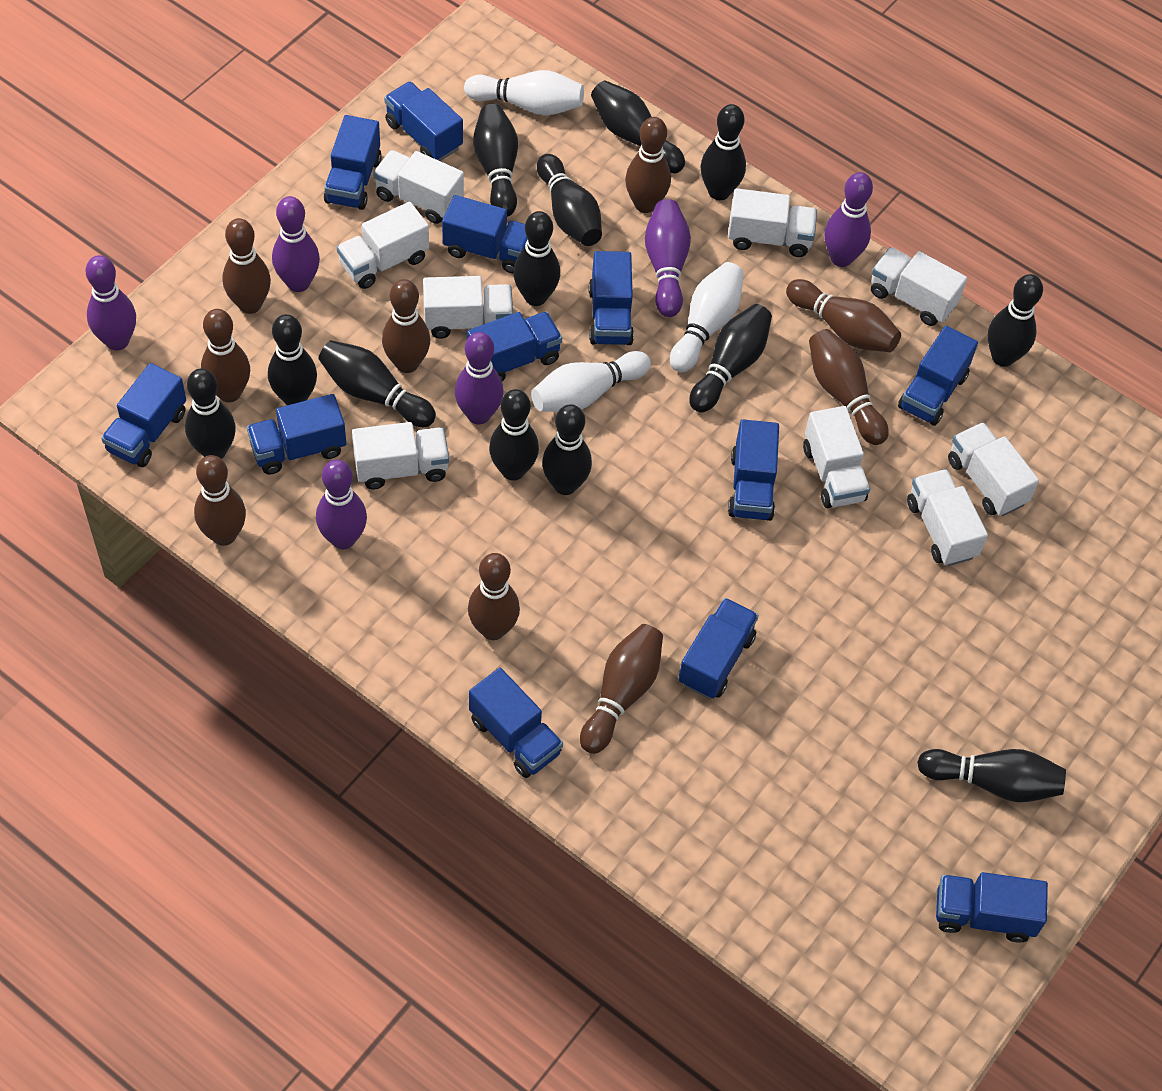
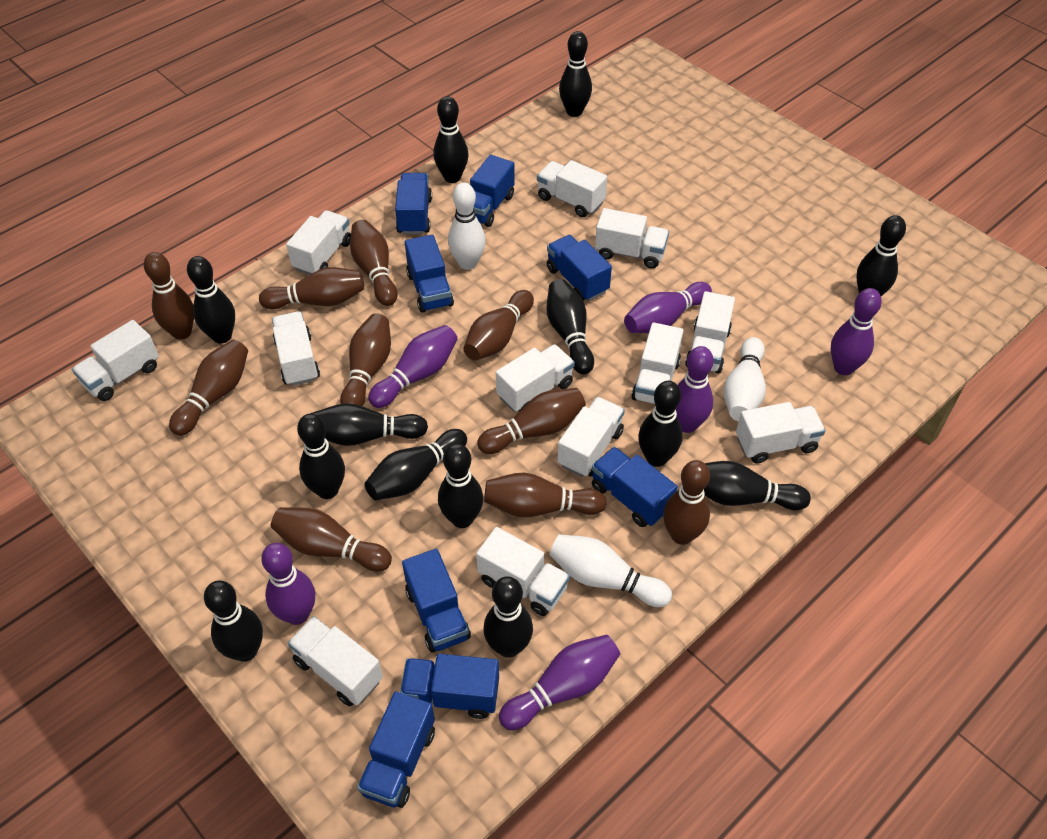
blue truck: 12 -> 8
brown bowling pin: 9 -> 10
white truck: 9 -> 12

